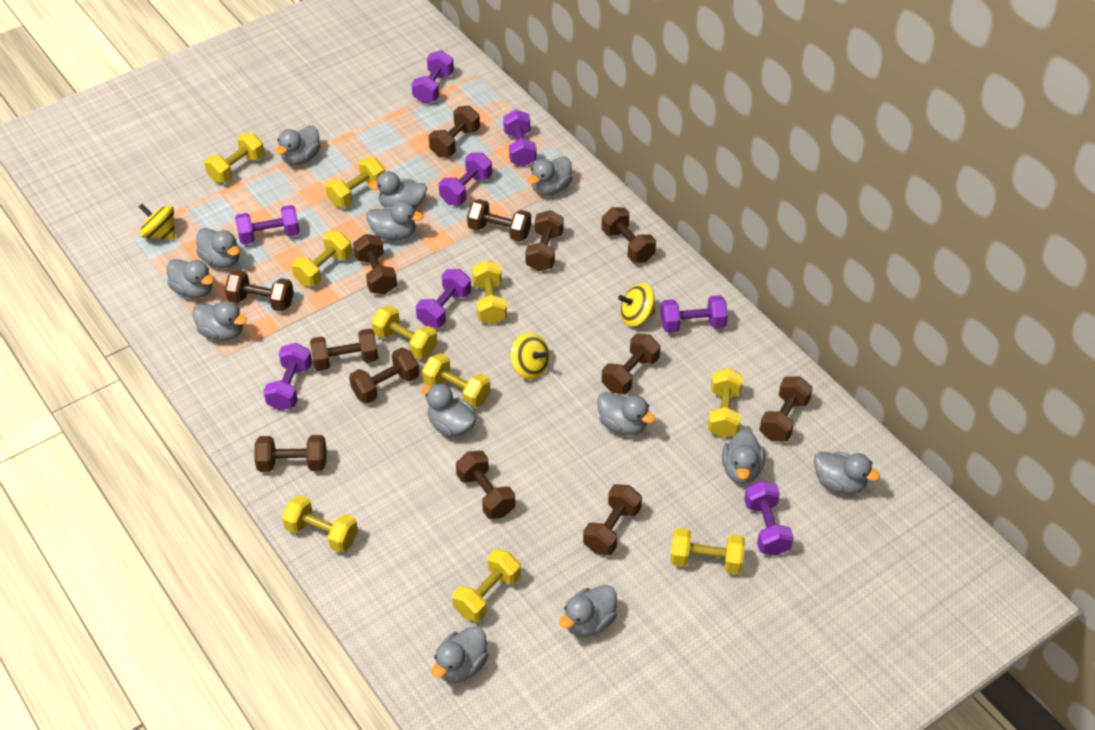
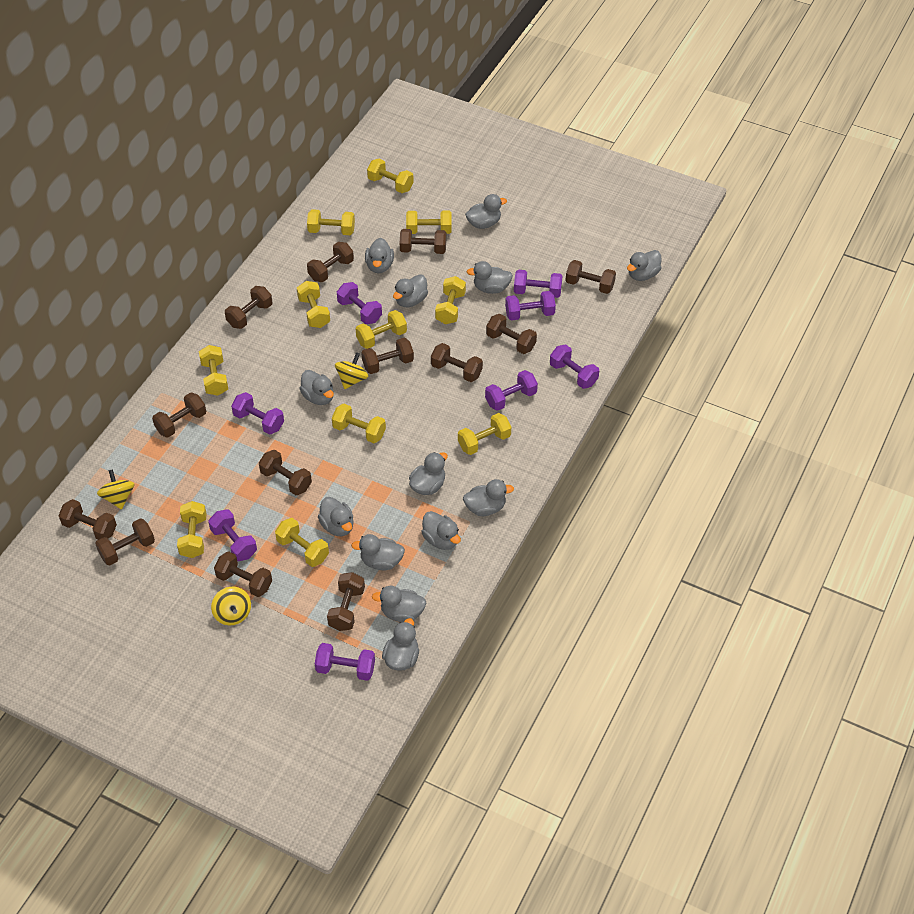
yellow dumbbell: 10 -> 11

